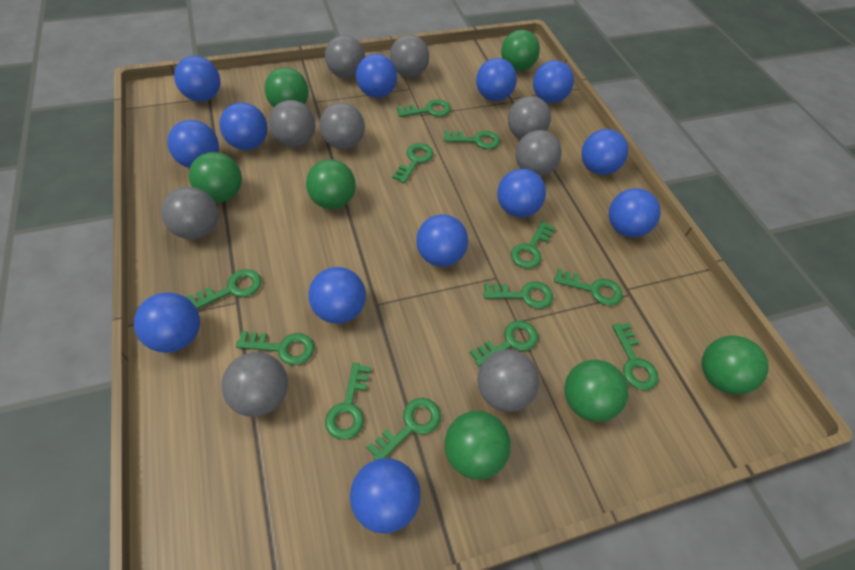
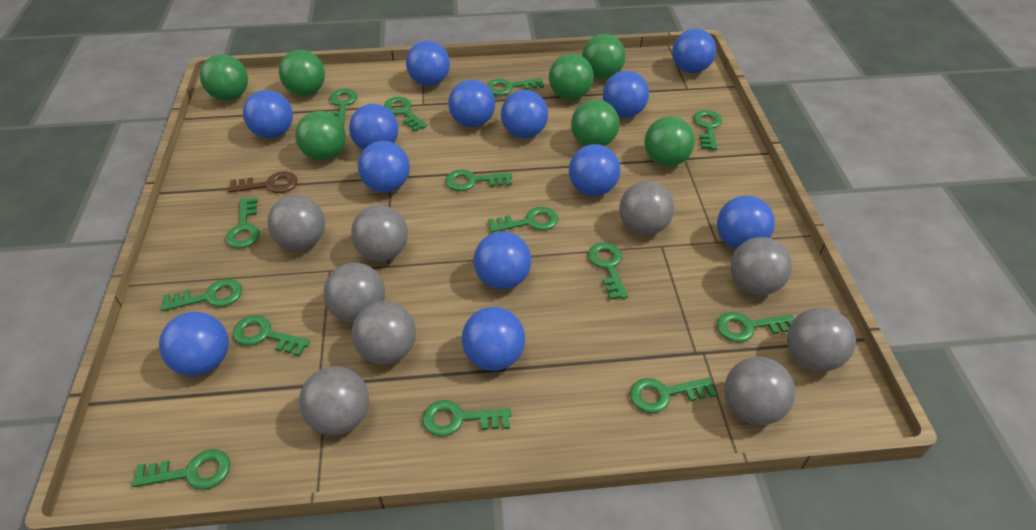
brown key: 0 -> 1
green key: 12 -> 14

